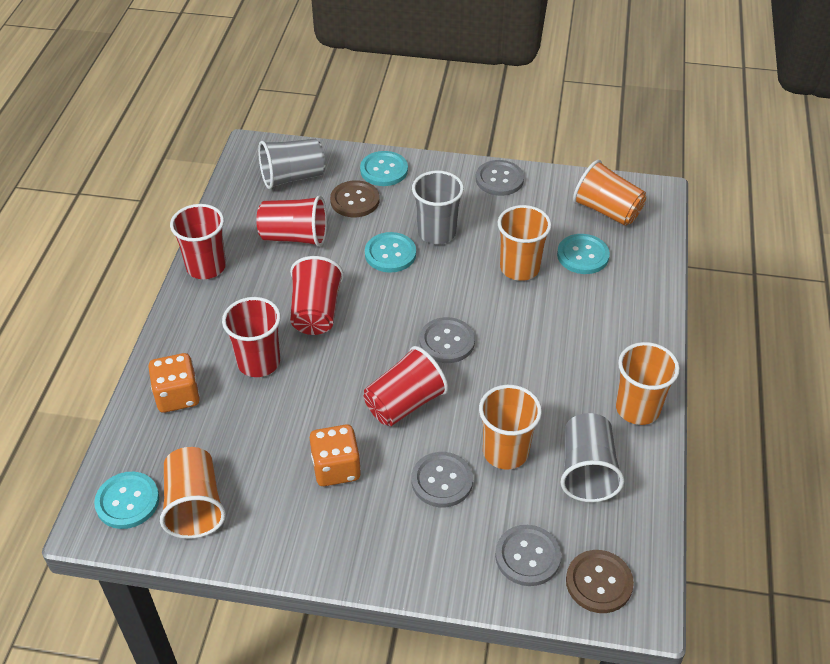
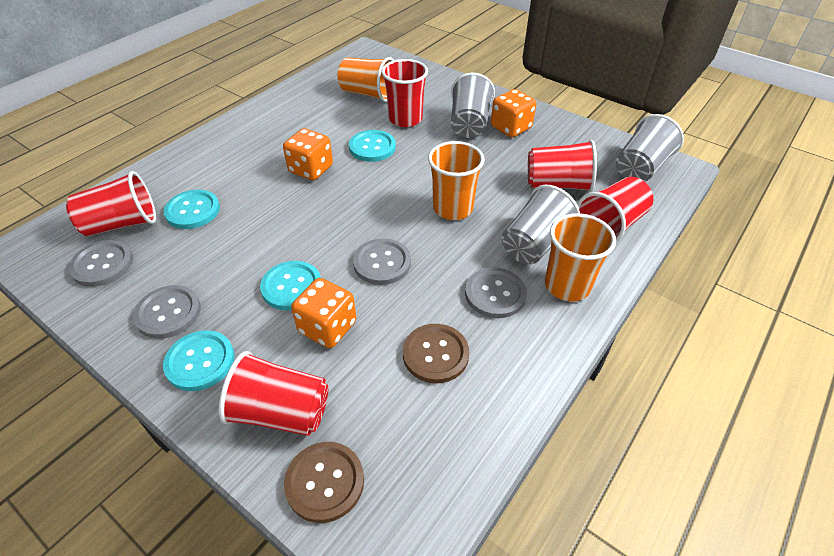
orange cup: 5 -> 3
orange dice: 2 -> 3

